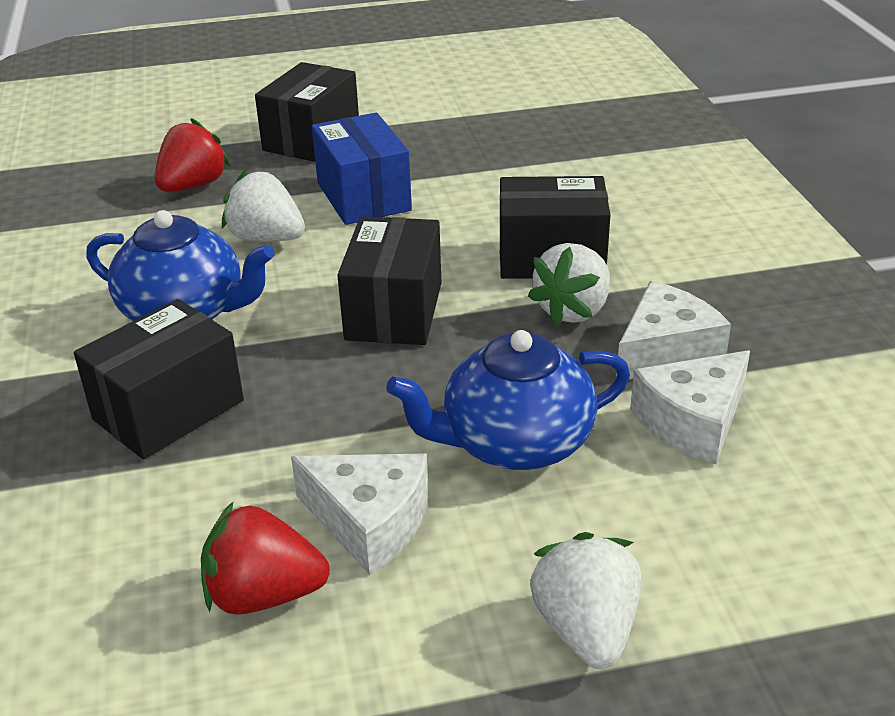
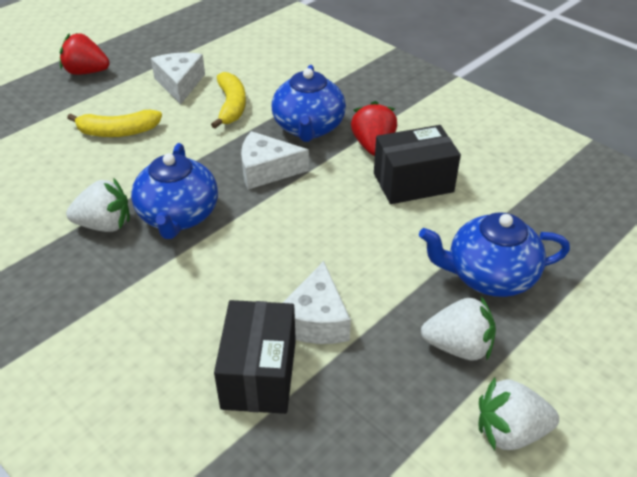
black box: 4 -> 2
blue box: 1 -> 0
blue teapot: 2 -> 3
yellow banana: 0 -> 2

